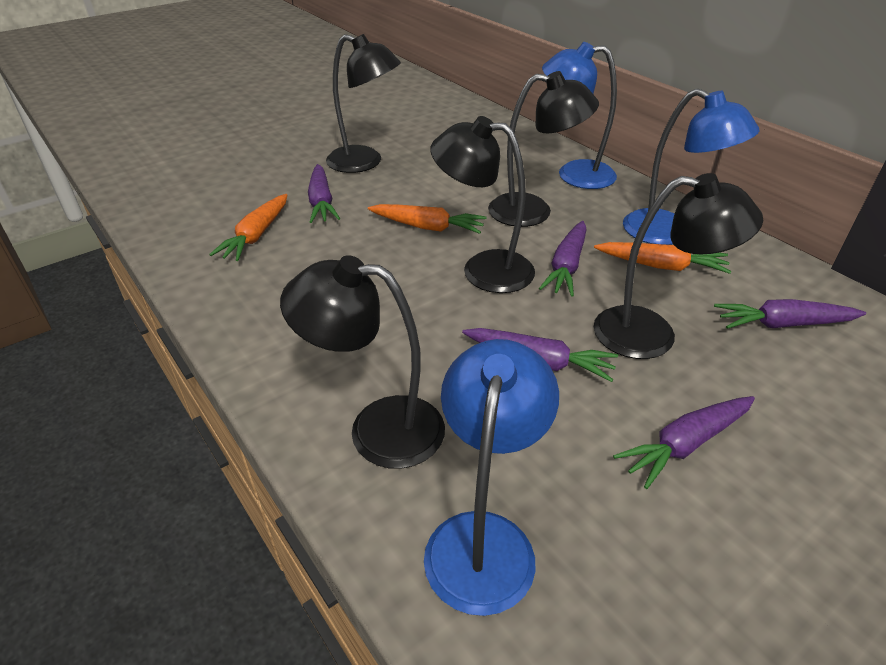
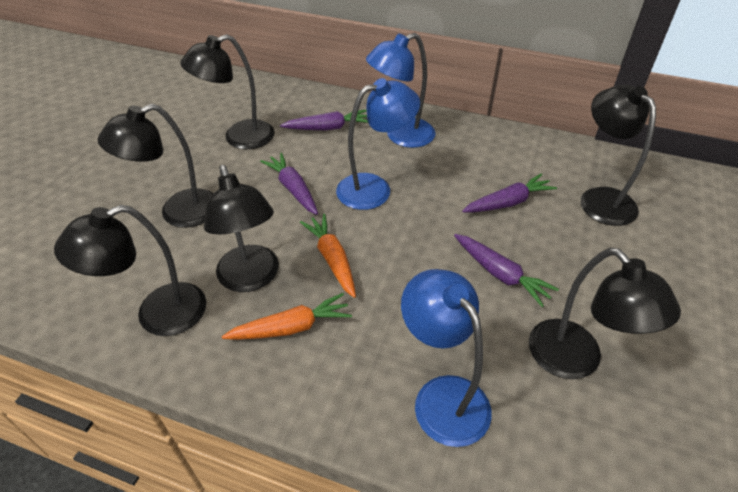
black lamp: 5 -> 6
orange carrot: 3 -> 2
purple carrot: 5 -> 4

